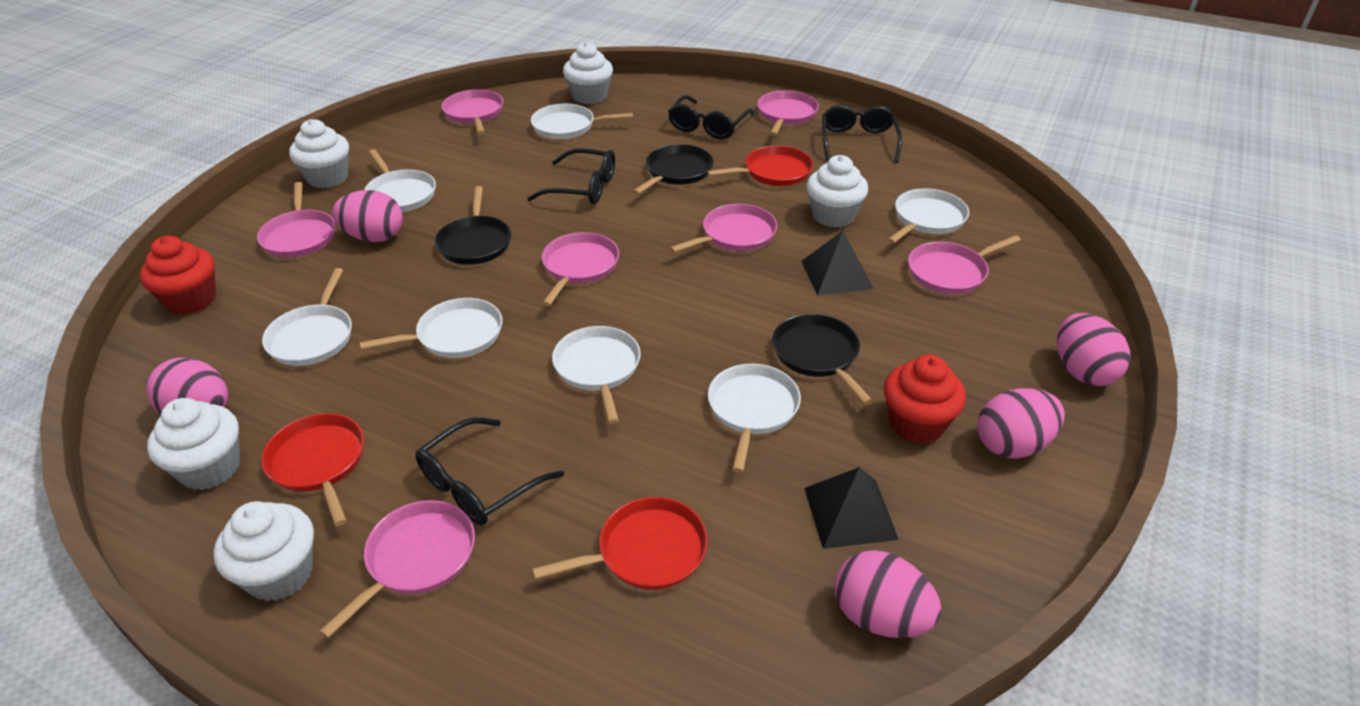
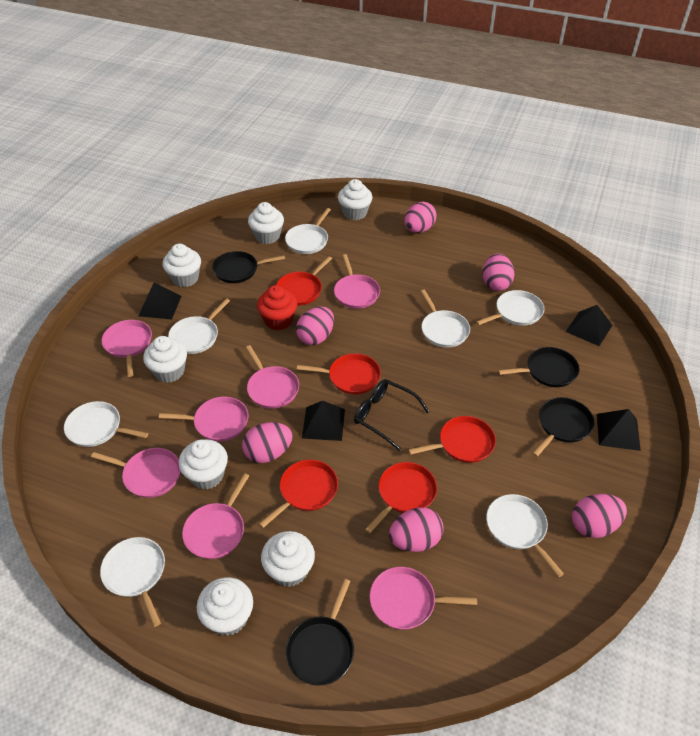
black glasses: 4 -> 1
black pan: 3 -> 4
black pyramid: 2 -> 4
pink egg: 5 -> 6
red cupcake: 2 -> 1
red pan: 3 -> 5
white cupcake: 5 -> 7

